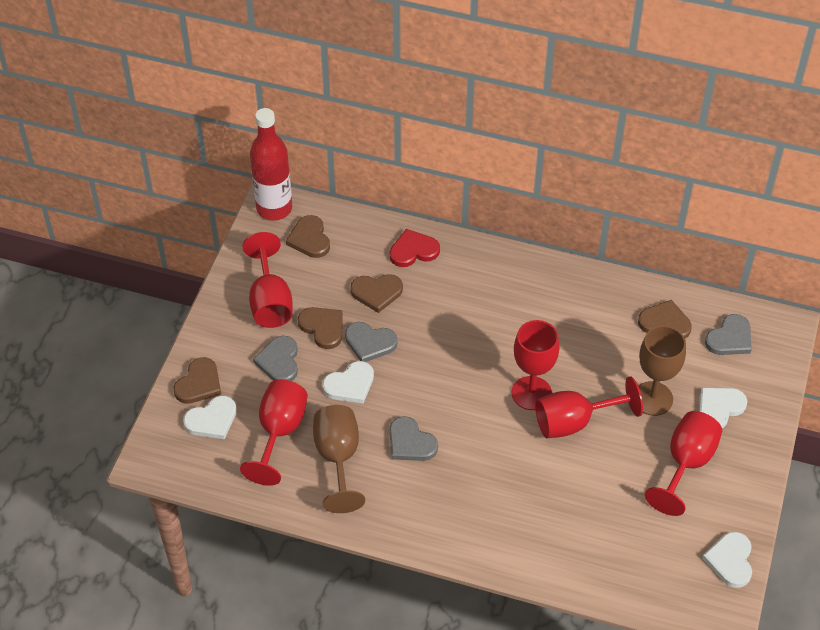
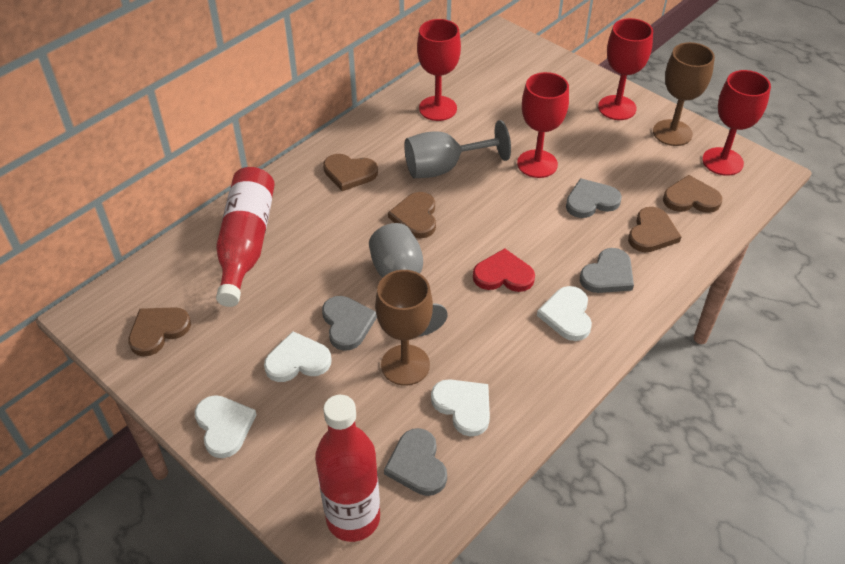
grey goblet: 0 -> 2
red bottle: 1 -> 2
red goblet: 5 -> 4

